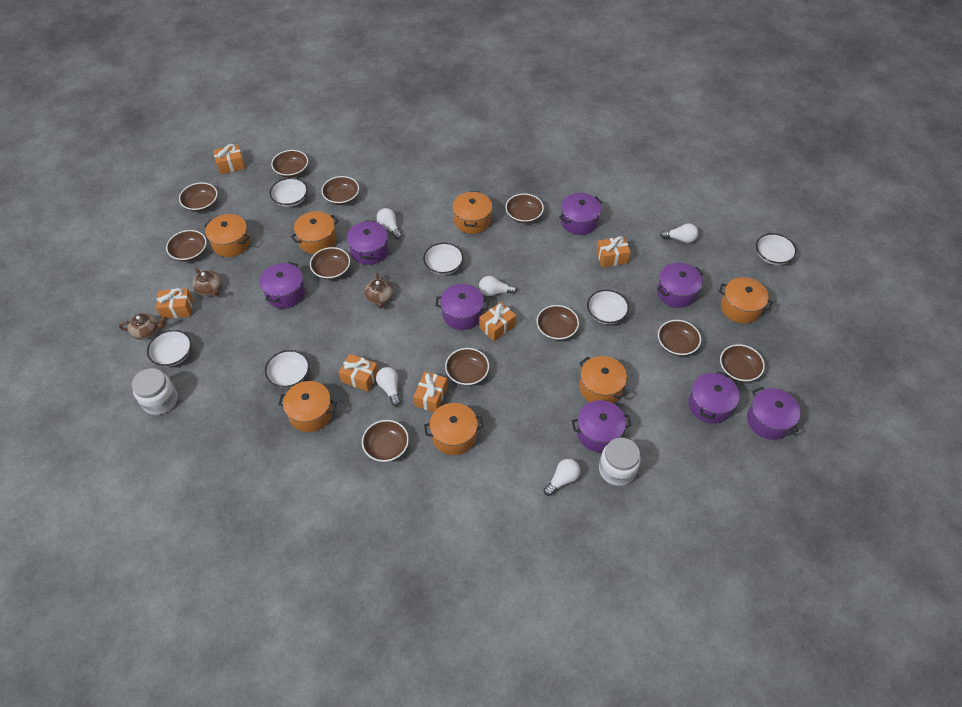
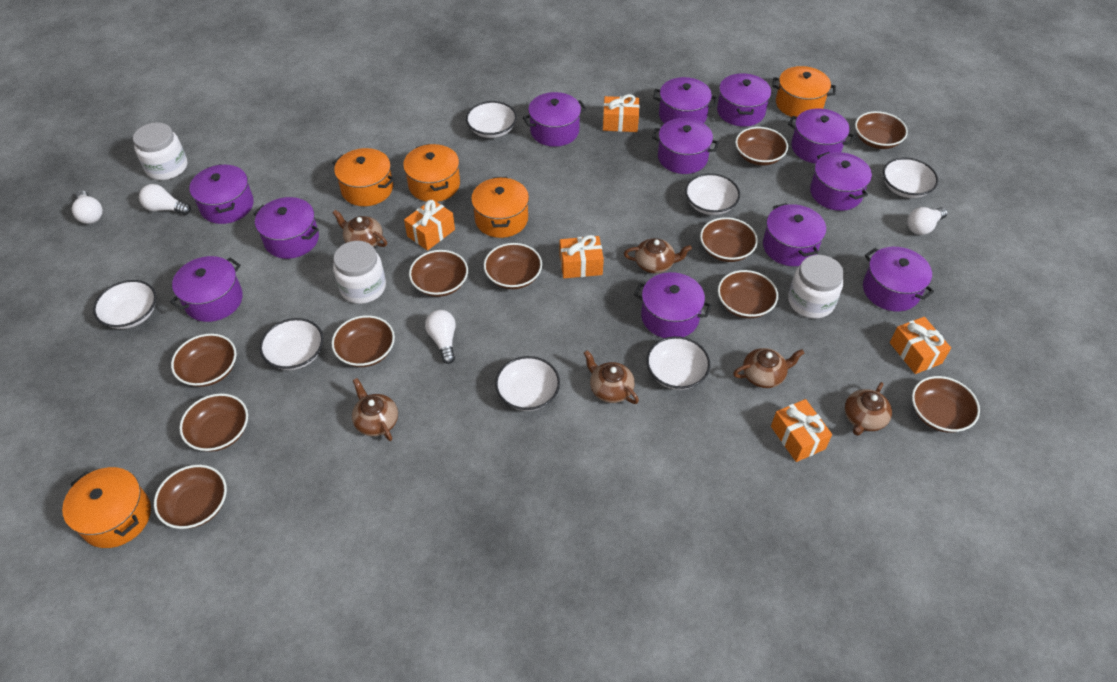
brown teapot: 3 -> 6
orange gift: 6 -> 5
orange pot: 7 -> 5
purple pot: 8 -> 12
white bowl: 6 -> 7
white jar: 2 -> 3
white light bulb: 5 -> 4

